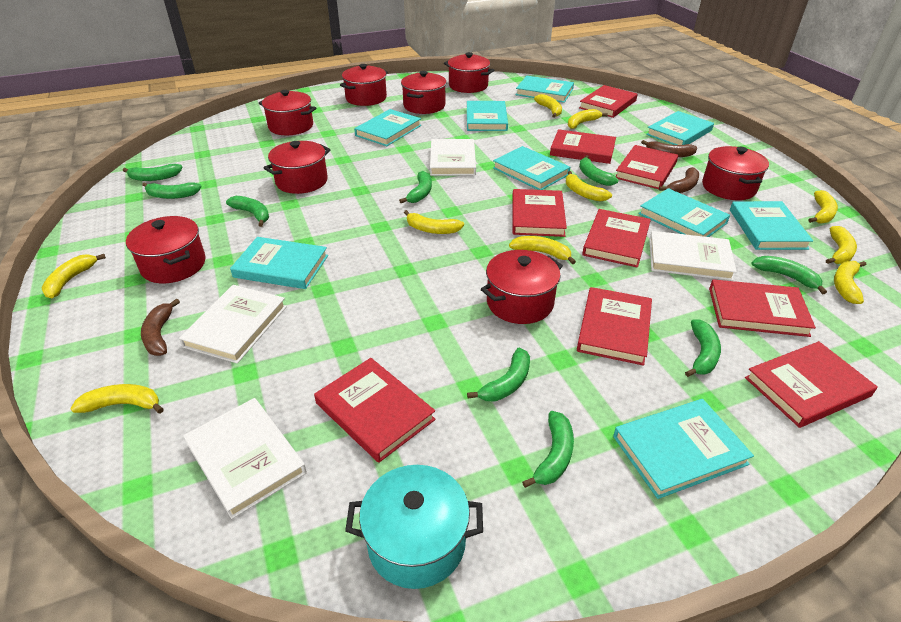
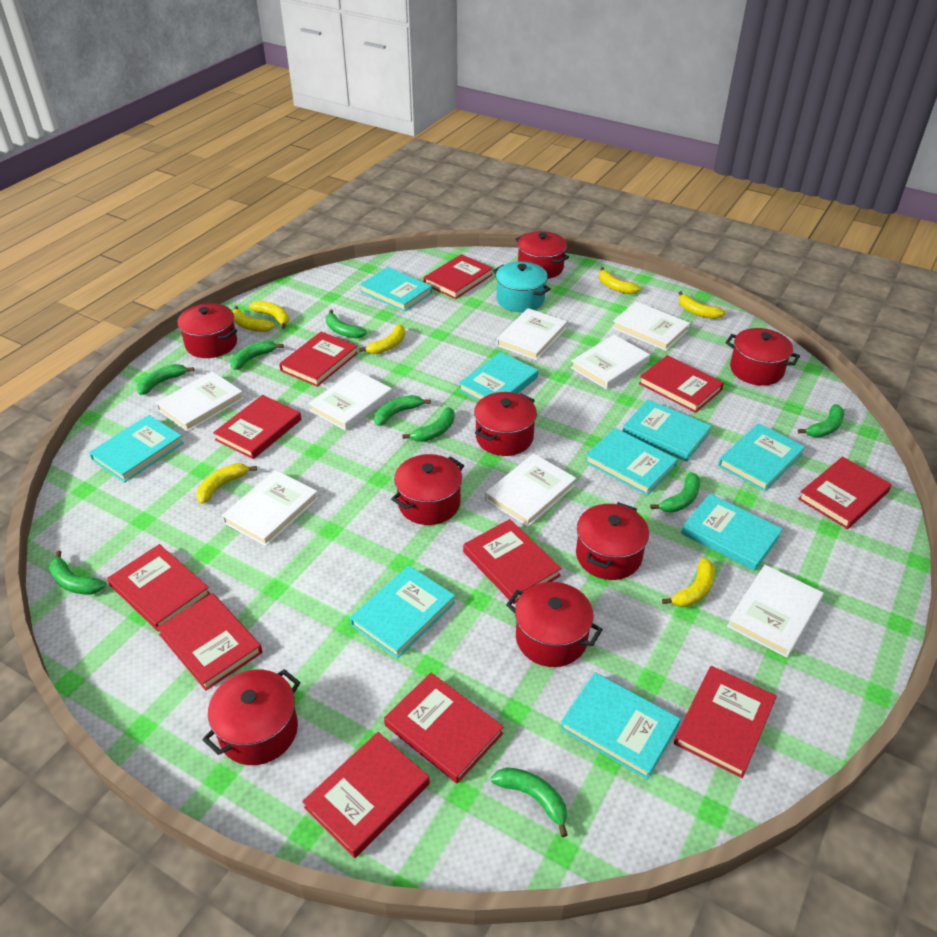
brown banana: 3 -> 0
red book: 9 -> 11
white book: 4 -> 8
yellow banana: 10 -> 7

